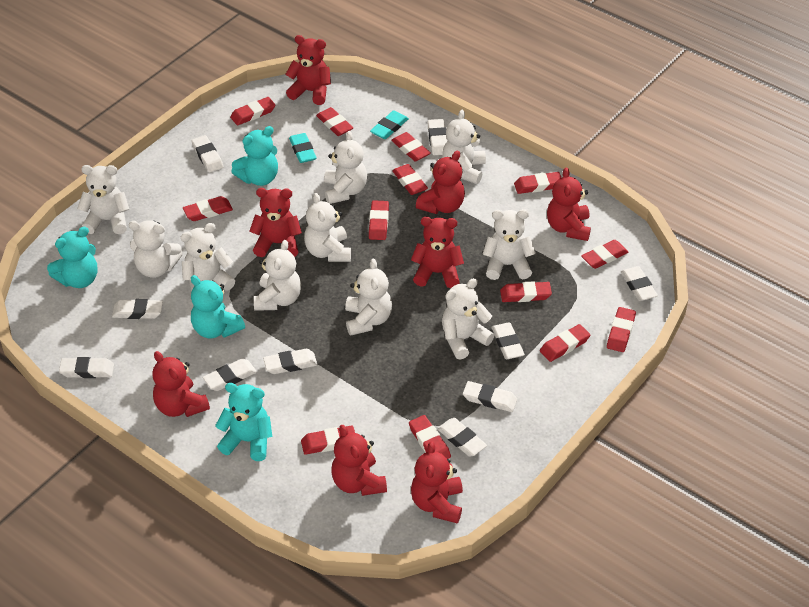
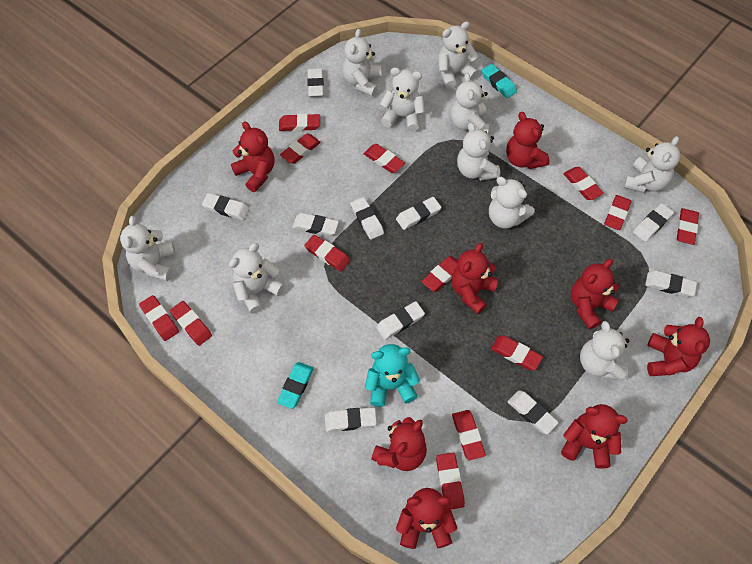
turquoise teddy bear: 4 -> 1

